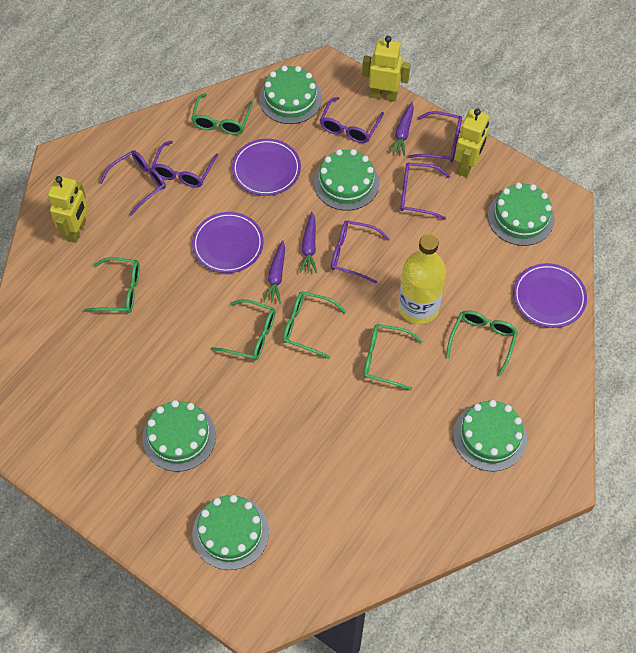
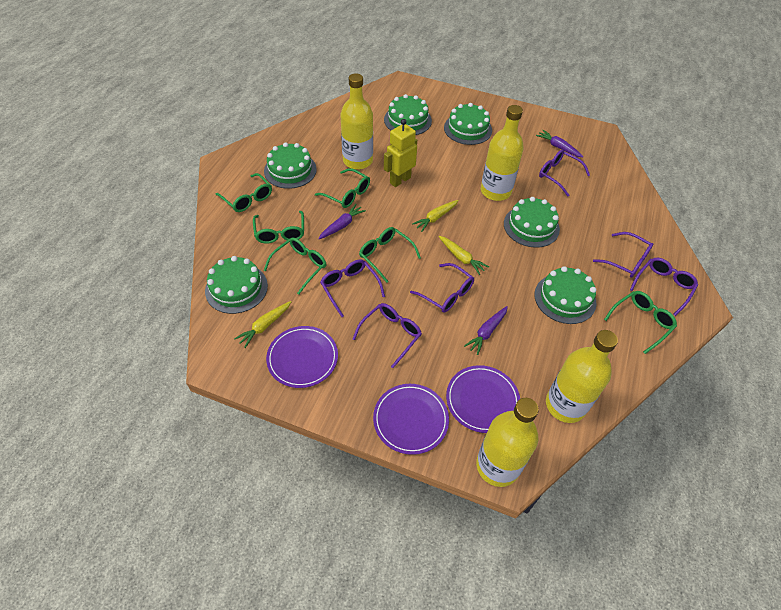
yellow bottle: 1 -> 4
yellow carrot: 0 -> 3
yellow robot: 3 -> 1

